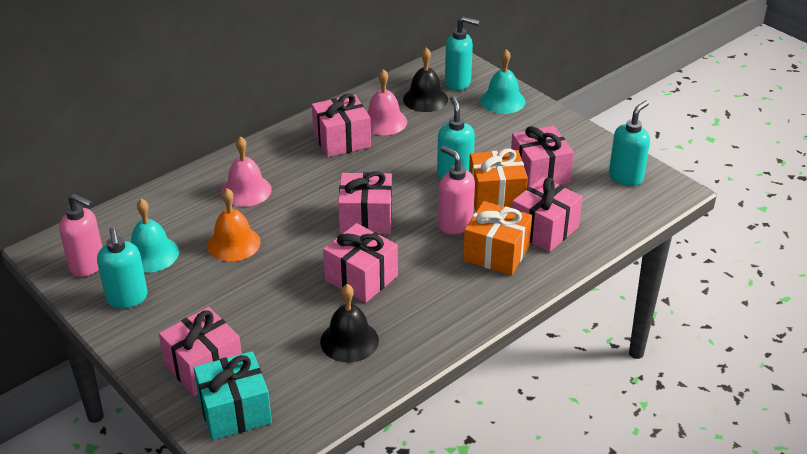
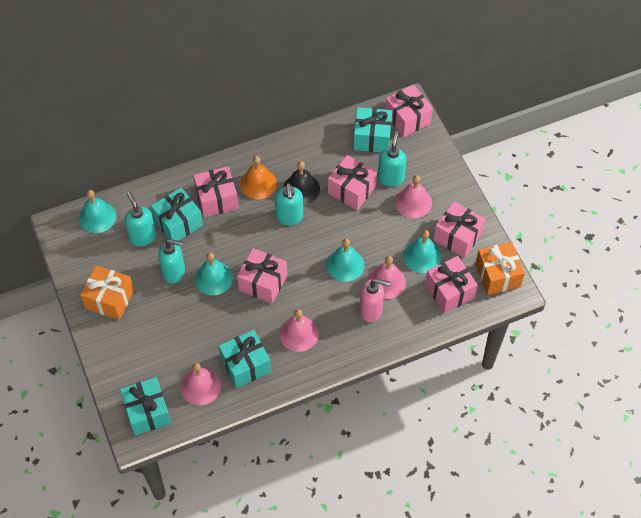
black bell: 2 -> 1
pink bell: 2 -> 4
pink soap dispenser: 2 -> 1
turquoise bell: 2 -> 4
turquoise gift: 1 -> 4

